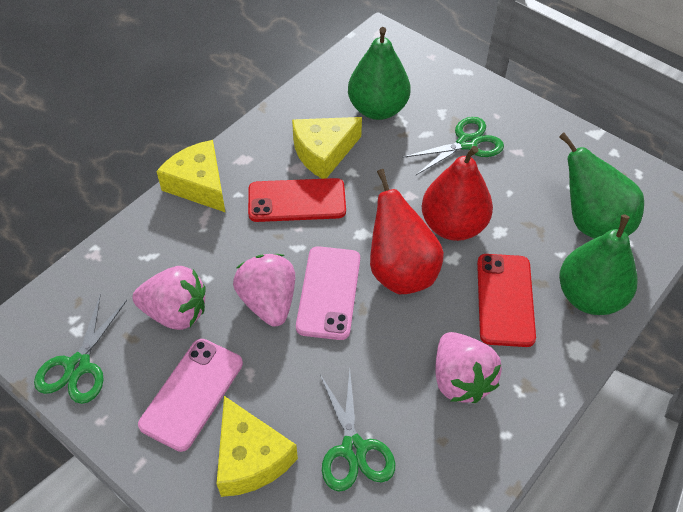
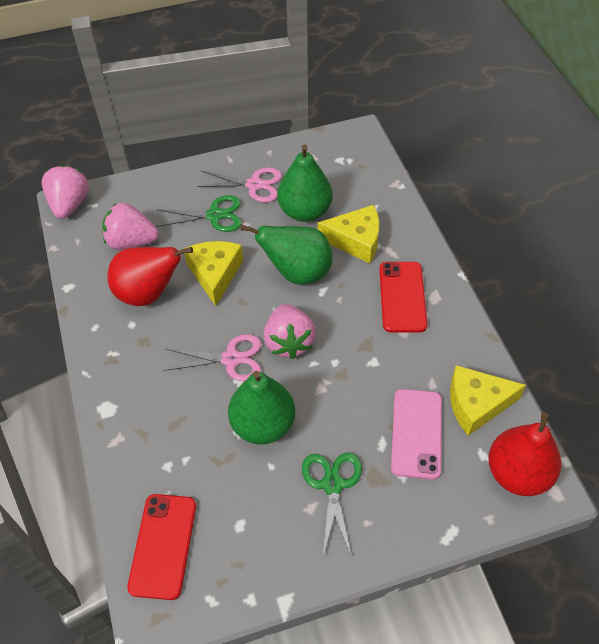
green scissors: 3 -> 2
pink phone: 2 -> 1
pink scissors: 0 -> 2

